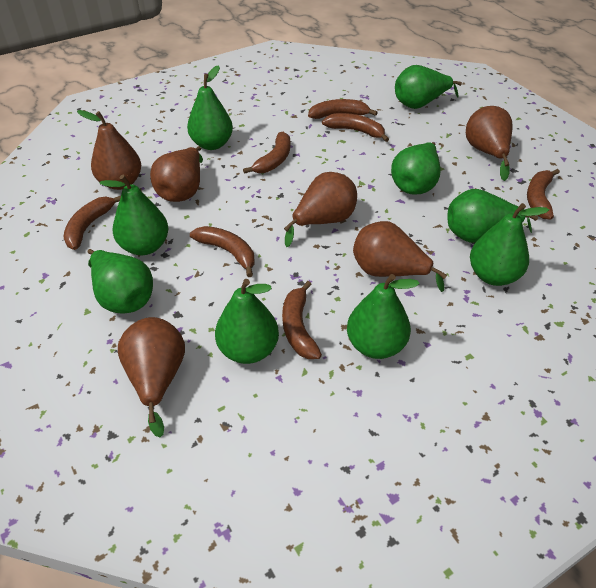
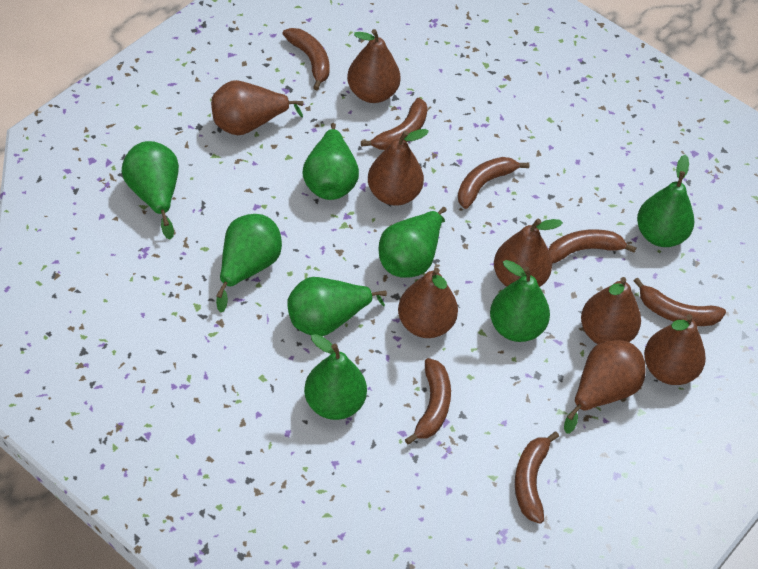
brown pear: 6 -> 8
green pear: 9 -> 8

